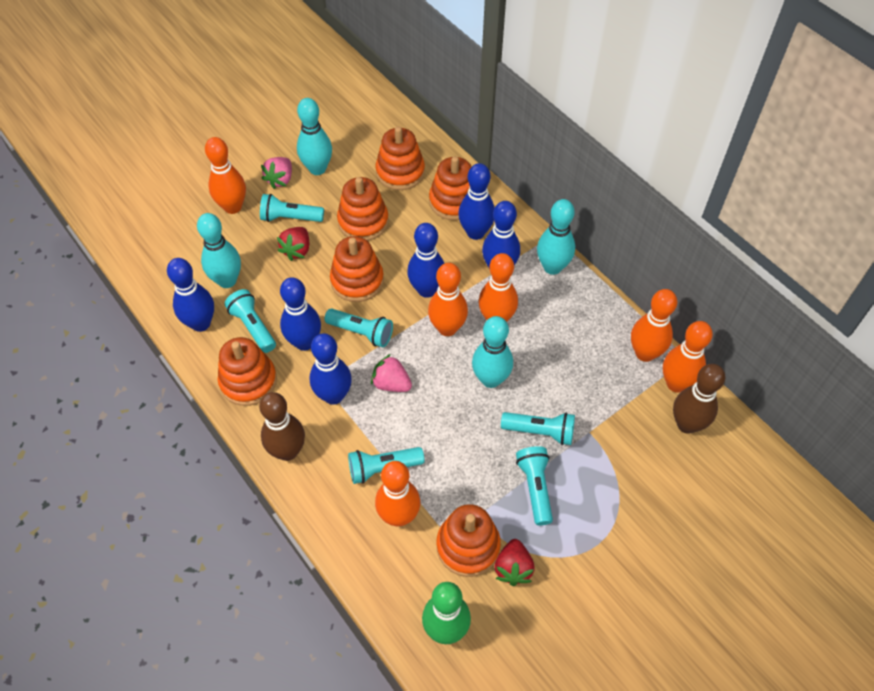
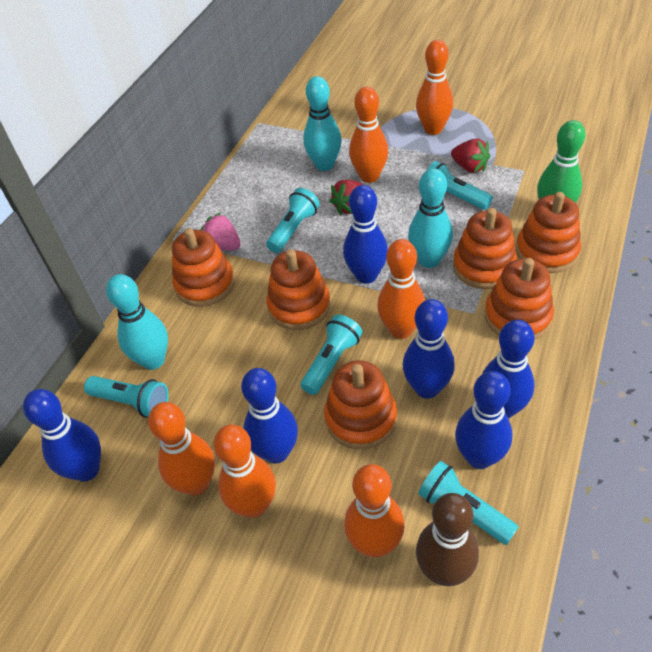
brown bowling pin: 2 -> 1
pink strawberry: 2 -> 1
turquoise bowling pin: 4 -> 3
turquoise flashlight: 6 -> 5

